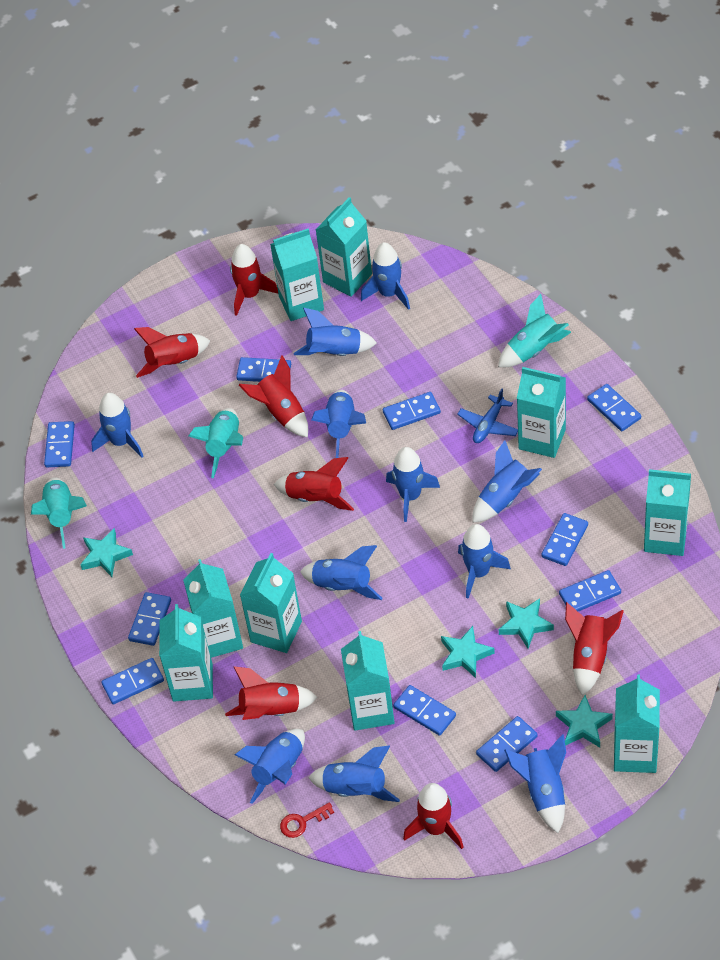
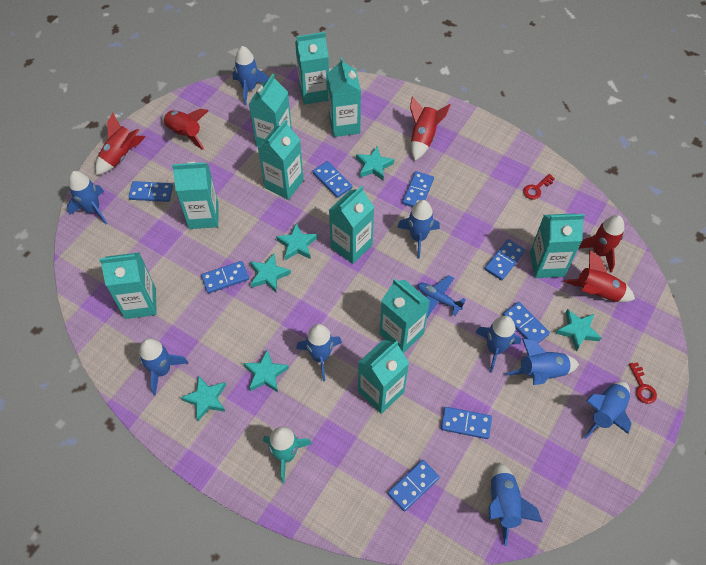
blue domino: 10 -> 8
blue rocket: 11 -> 9
red key: 1 -> 2
red rocket: 7 -> 5
turquoise carton: 9 -> 10
turquoise rocket: 3 -> 1
turquoise star: 4 -> 6

